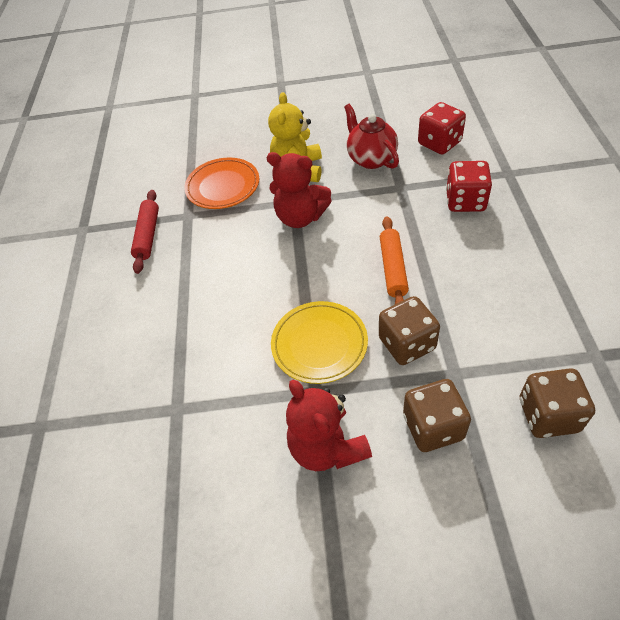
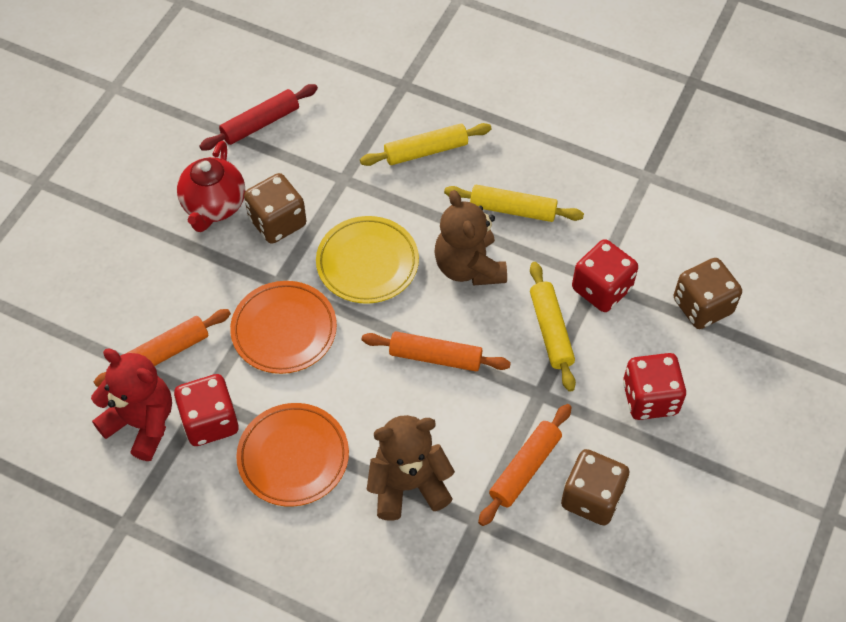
brown teddy bear: 0 -> 2
orange plate: 1 -> 2
orange rolling pin: 1 -> 3
red dice: 2 -> 3
red teddy bear: 2 -> 1
yellow rolling pin: 0 -> 3
yellow teddy bear: 1 -> 0

